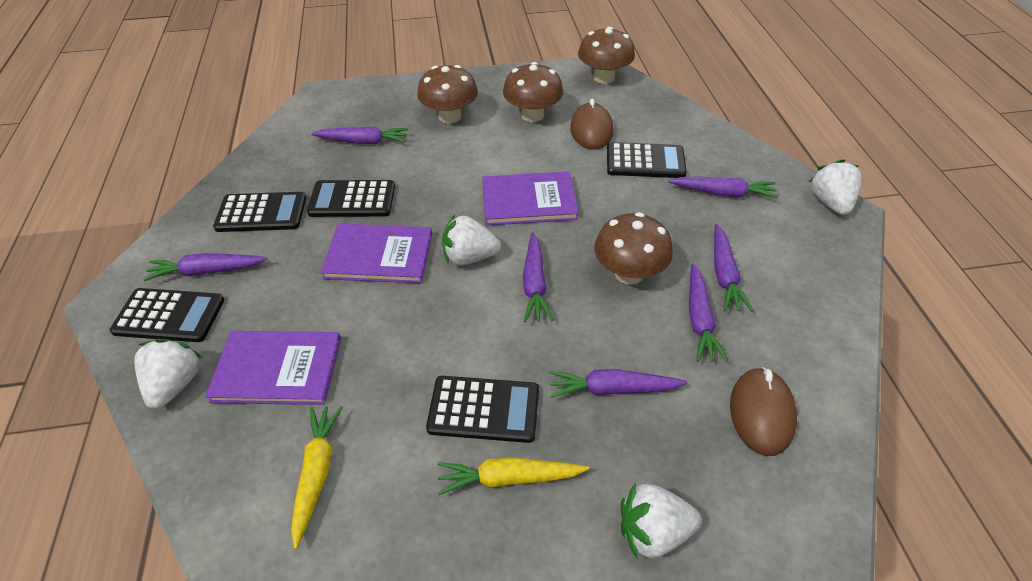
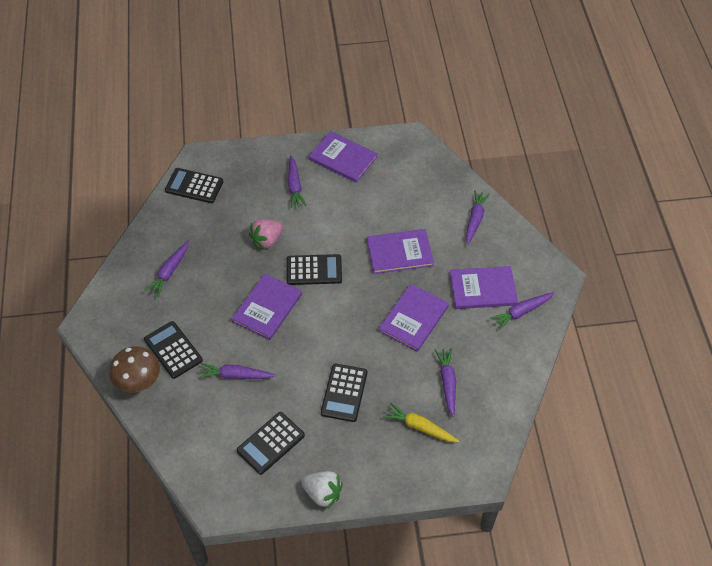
brown mouse: 2 -> 0
brown mushroom: 4 -> 1
pink strawberry: 0 -> 1
purple book: 3 -> 5
purple carrot: 7 -> 6
white strawberry: 4 -> 1
yellow carrot: 2 -> 1

